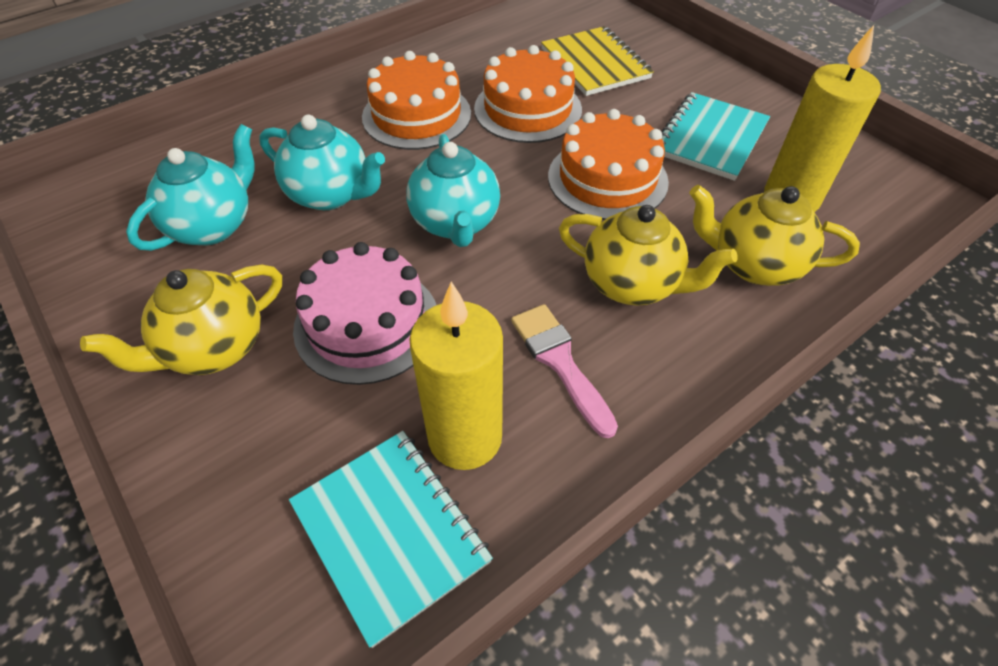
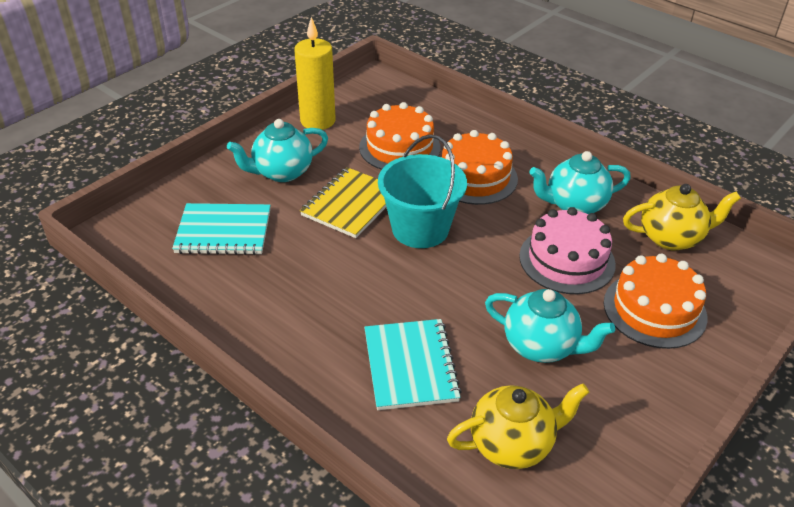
pink brush: 1 -> 0
turquoise bucket: 0 -> 1
yellow candle: 2 -> 1
yellow teapot: 3 -> 2

